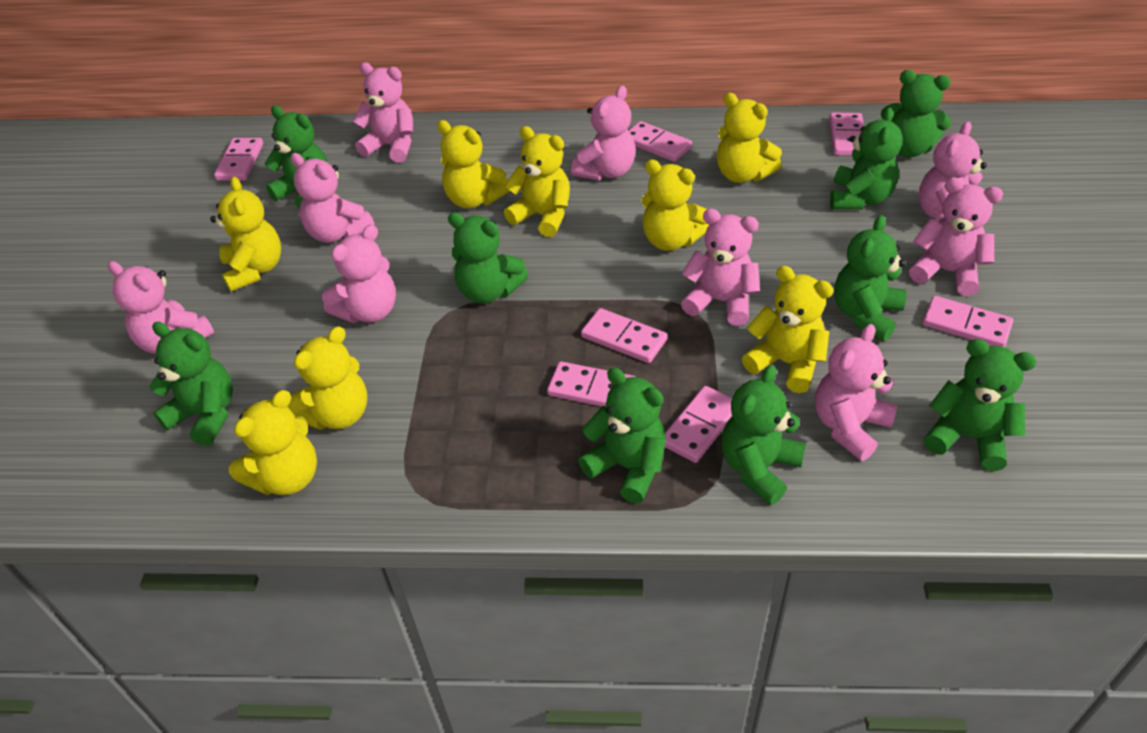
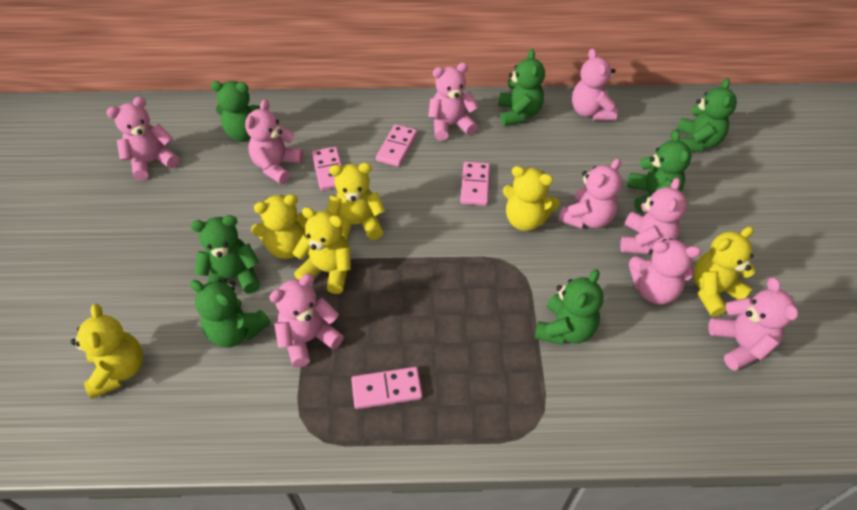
green teddy bear: 9 -> 7
pink domino: 7 -> 4
yellow teddy bear: 8 -> 6

